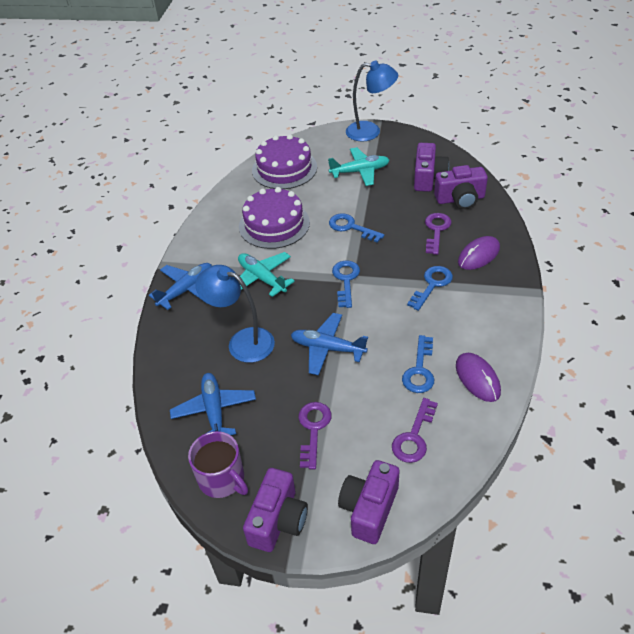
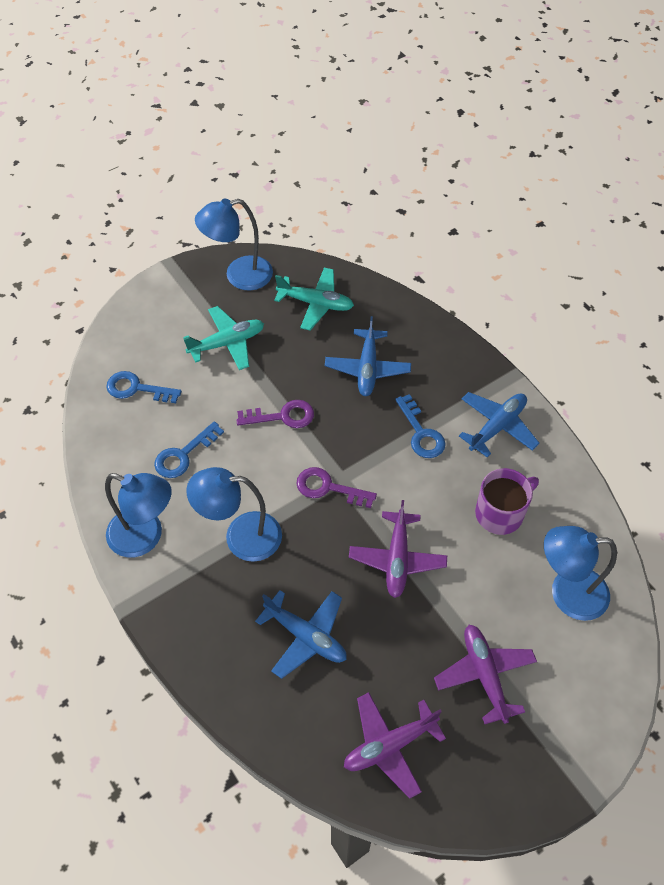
blue key: 4 -> 3
blue lamp: 2 -> 4
purple cake: 2 -> 0
purple camera: 4 -> 0
purple key: 3 -> 2
purple mouse: 2 -> 0
purple plane: 0 -> 3

